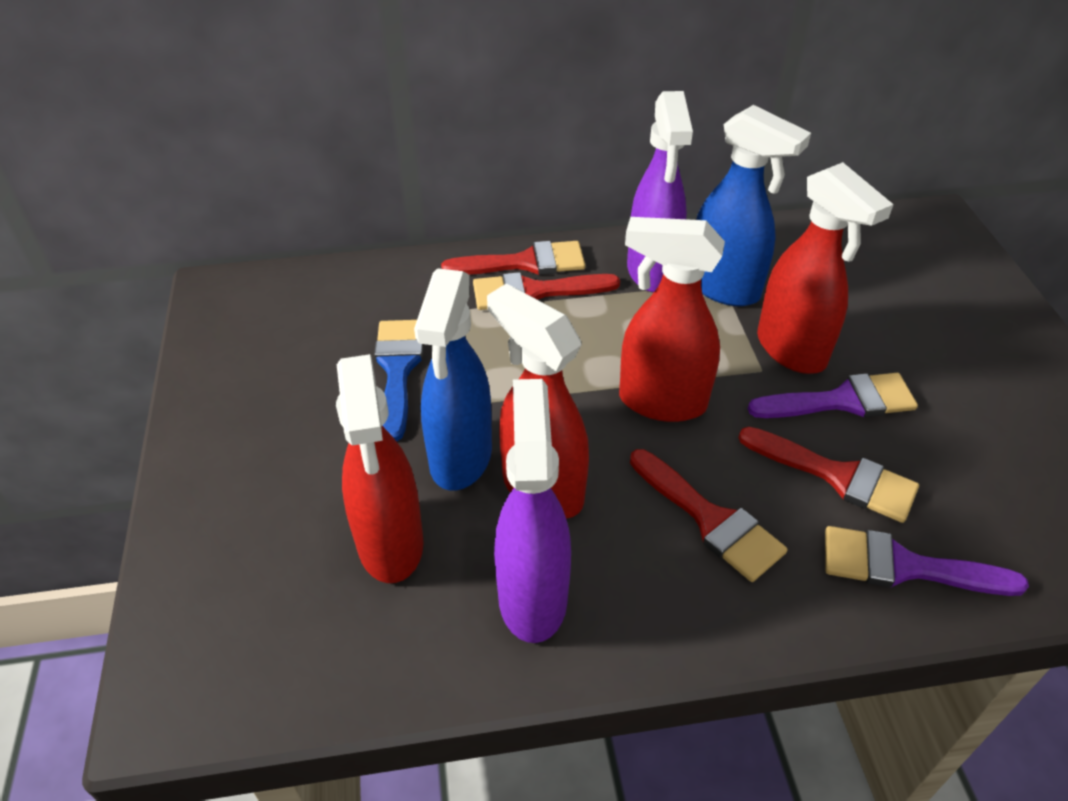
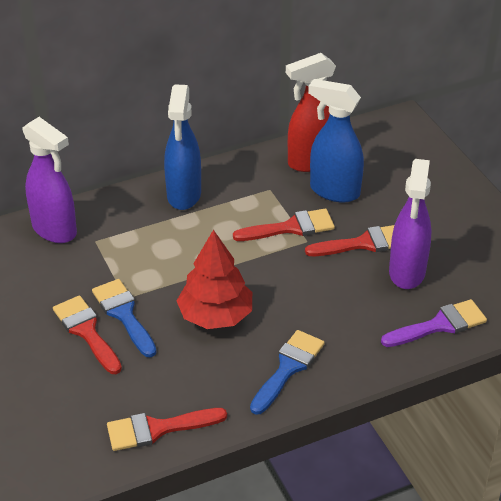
blue brush: 1 -> 2
purple brush: 2 -> 1
red spray bottle: 4 -> 1
red tree: 0 -> 1

